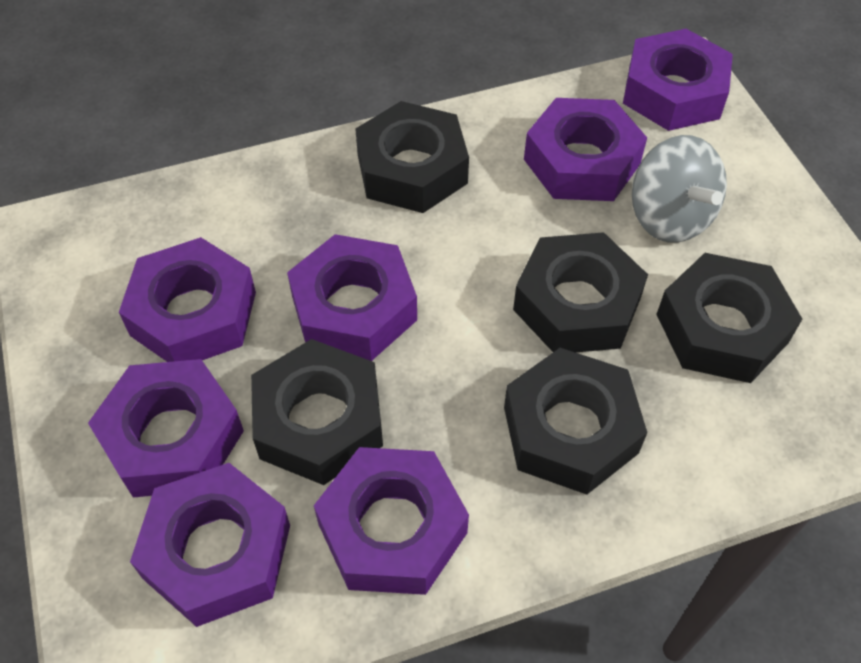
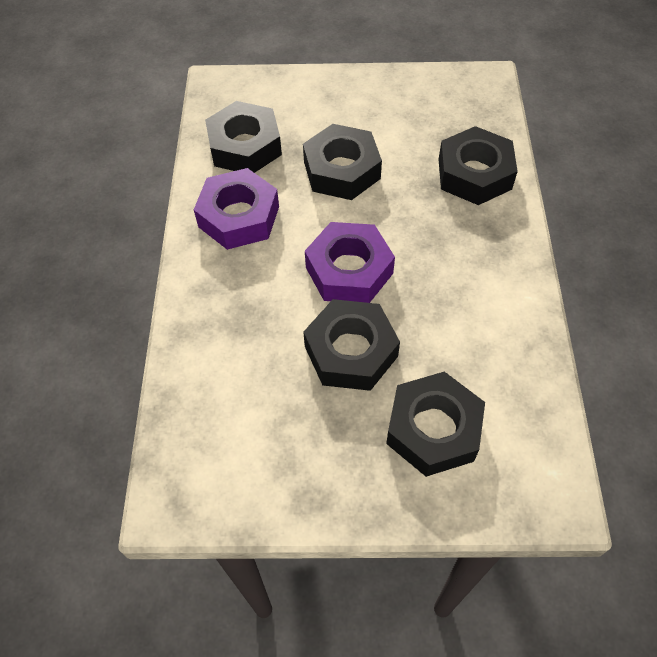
grey spinning top: 1 -> 0
purple nut: 7 -> 2

